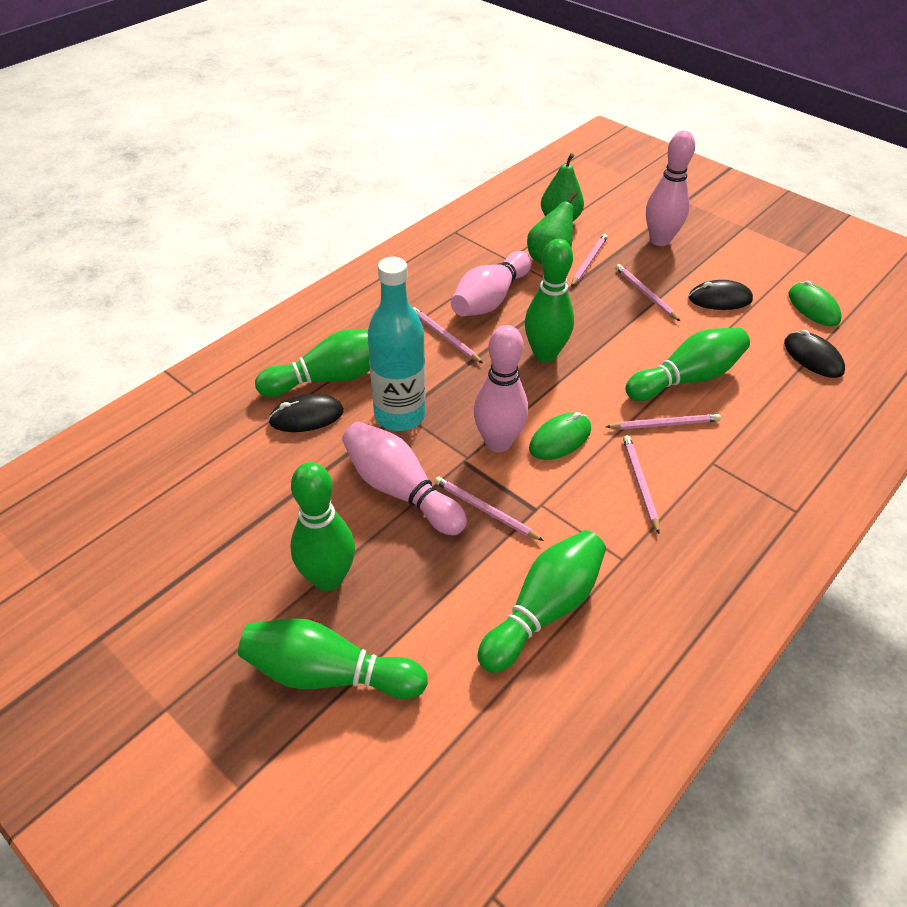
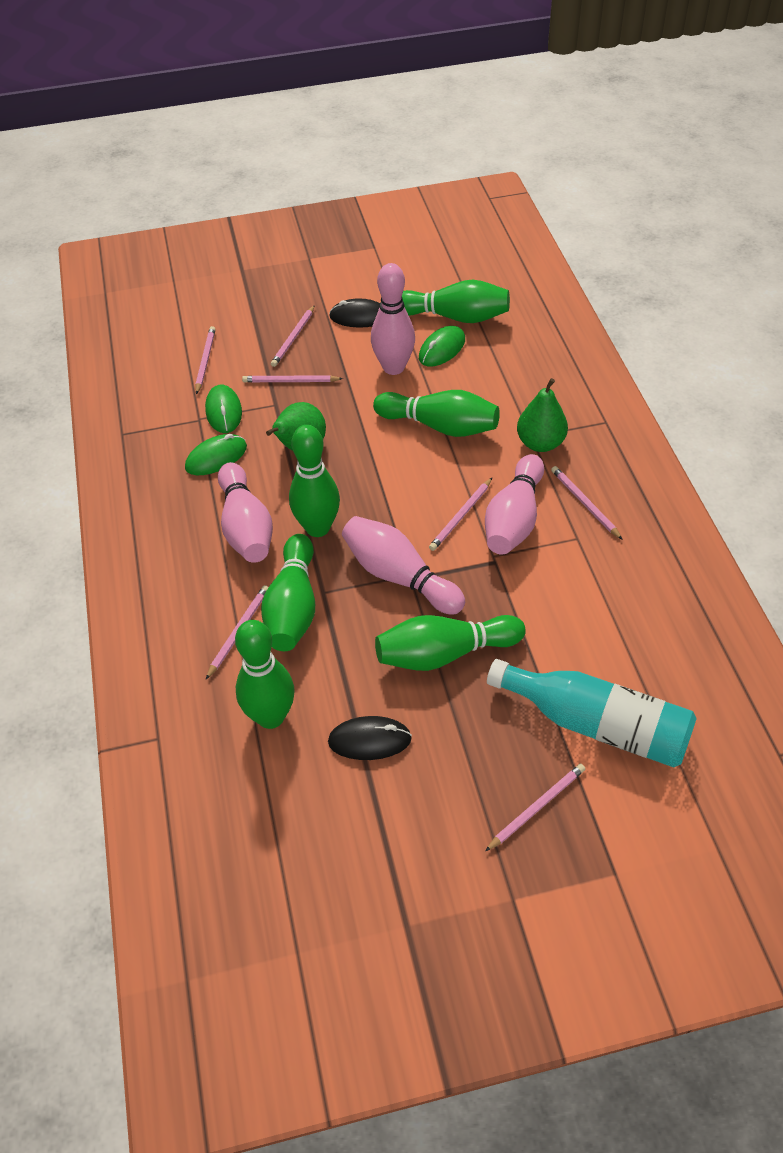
black mouse: 3 -> 2
green mouse: 2 -> 3
pink pencil: 6 -> 7

